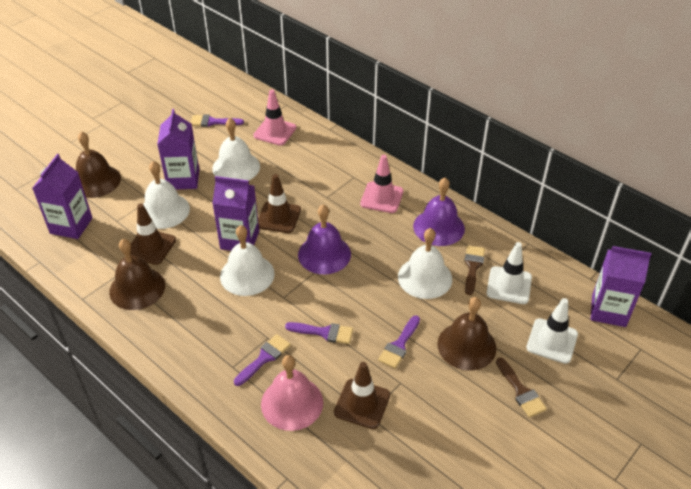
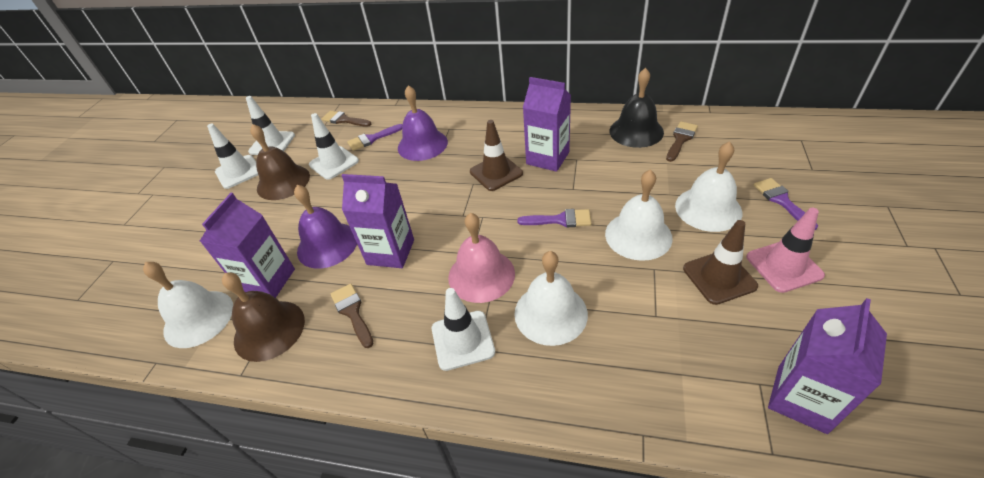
black bell: 0 -> 1
brown bell: 3 -> 2
brown brush: 2 -> 3
brown traffic cone: 3 -> 2
pink traffic cone: 2 -> 1
purple brush: 4 -> 3
white traffic cone: 2 -> 4

